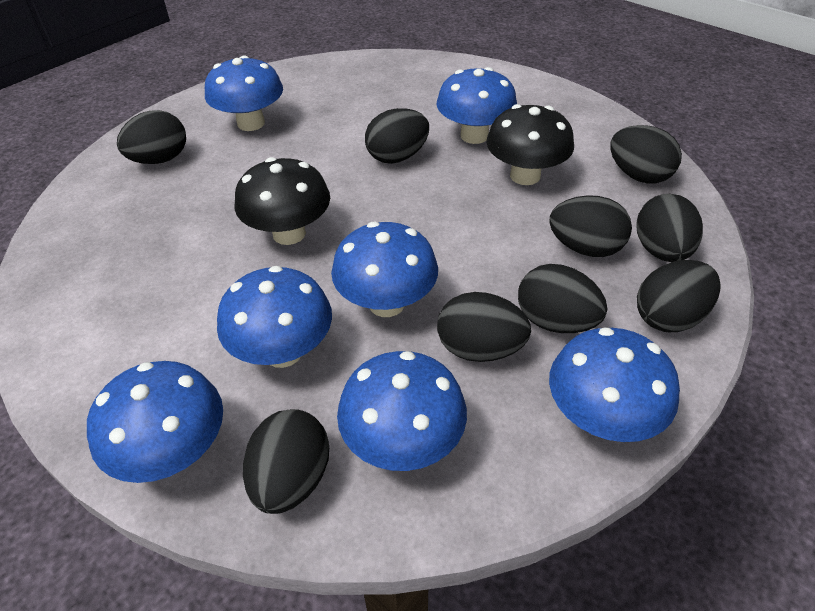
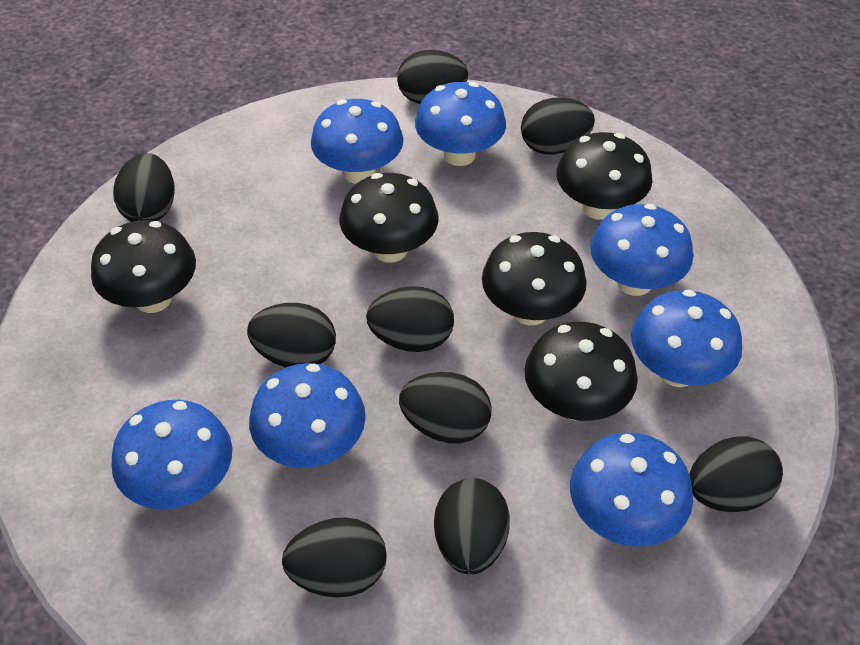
black mushroom: 2 -> 5

